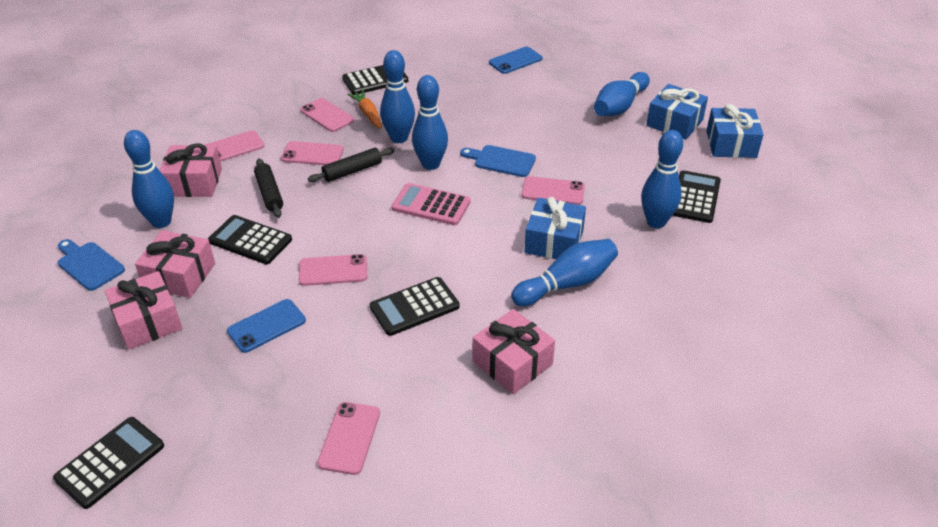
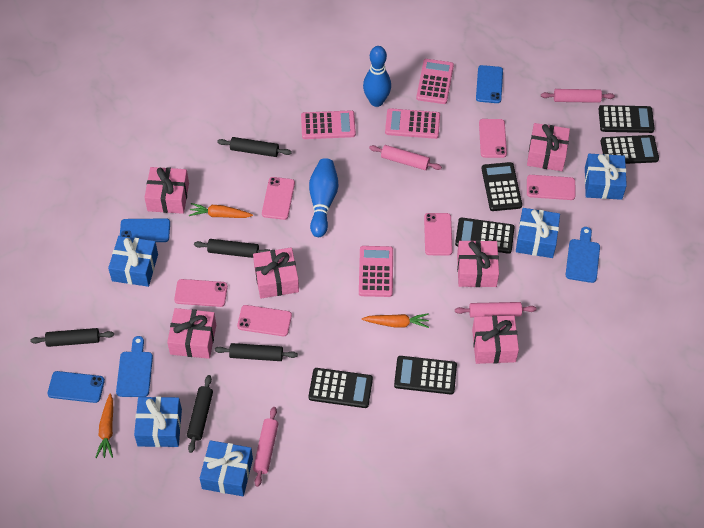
black calculator: 5 -> 6
black rolling pin: 2 -> 5
blue bowling pin: 6 -> 2
blue gift: 3 -> 5
blue phone: 2 -> 3
orange carrot: 1 -> 3
pink calculator: 1 -> 4
pink gift: 4 -> 6
pink rolling pin: 0 -> 4

